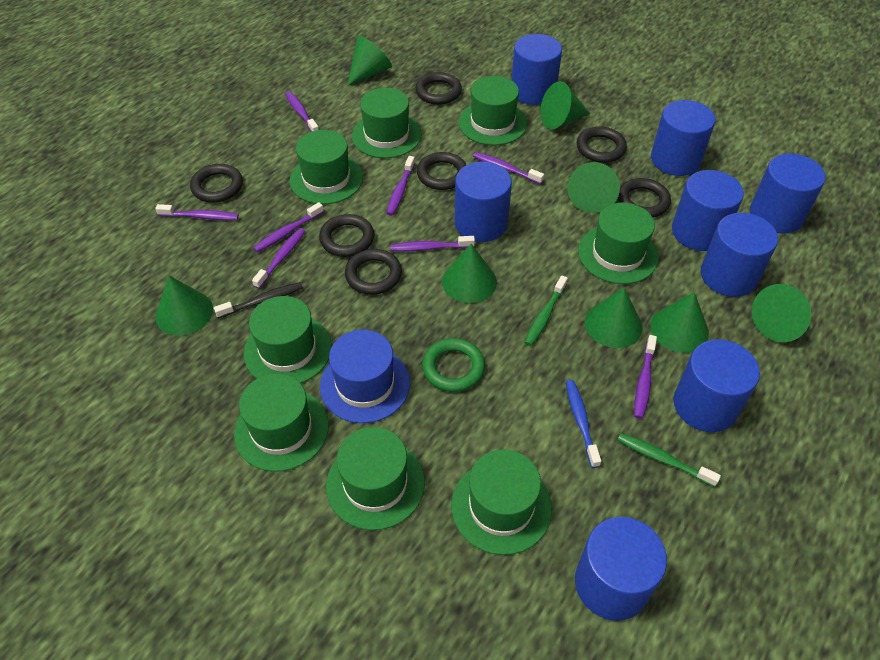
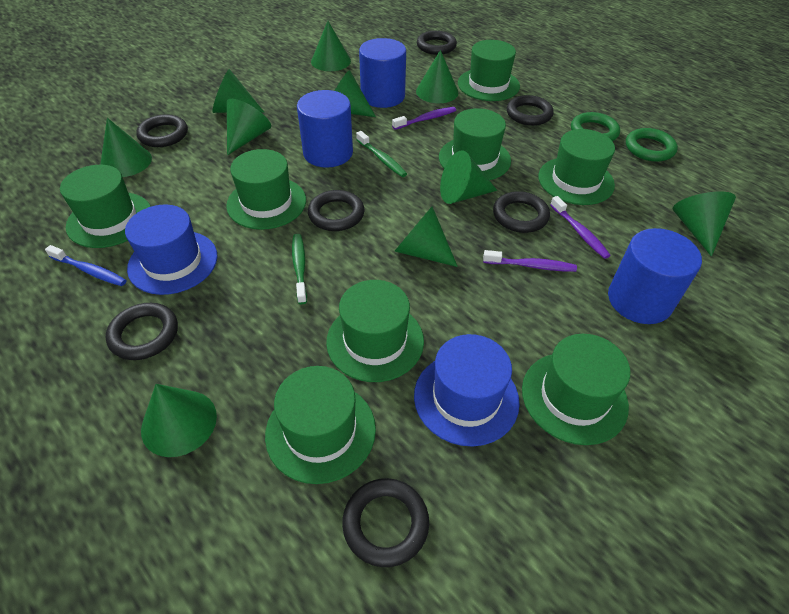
black toothbrush: 1 -> 0
blue cylinder: 8 -> 3
blue hat: 1 -> 2
green cone: 8 -> 10
green ring: 1 -> 2
purple toothbrush: 8 -> 3

